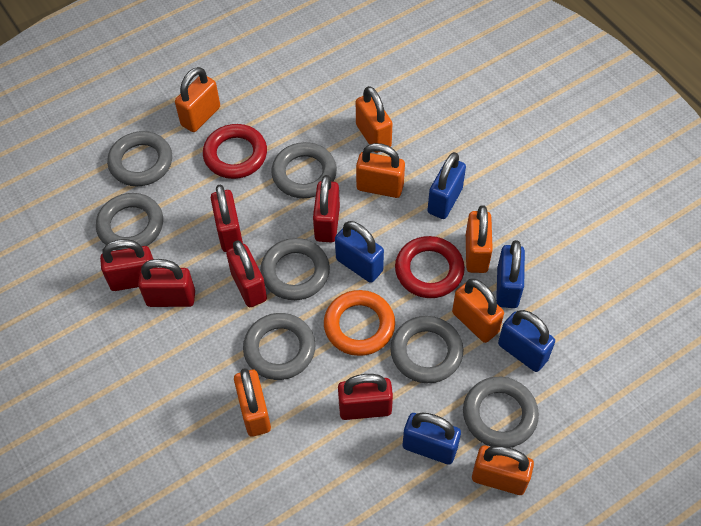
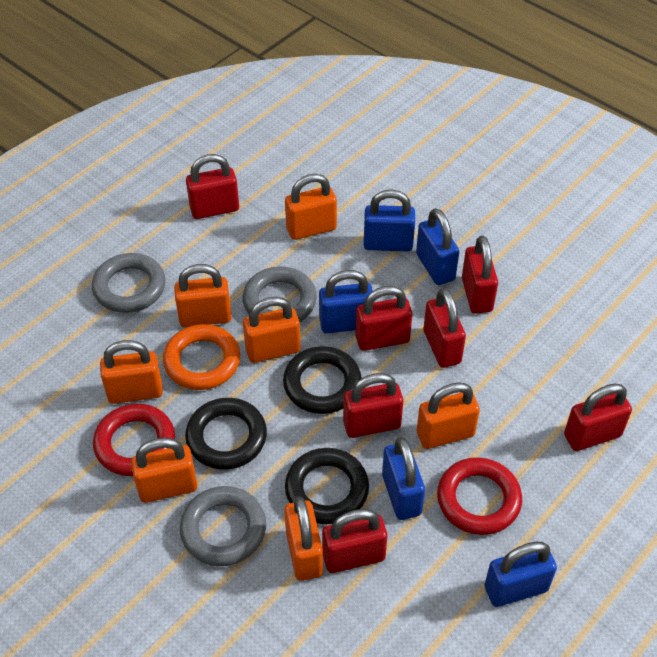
black ring: 0 -> 3
grey ring: 7 -> 3
red padlock: 6 -> 7

